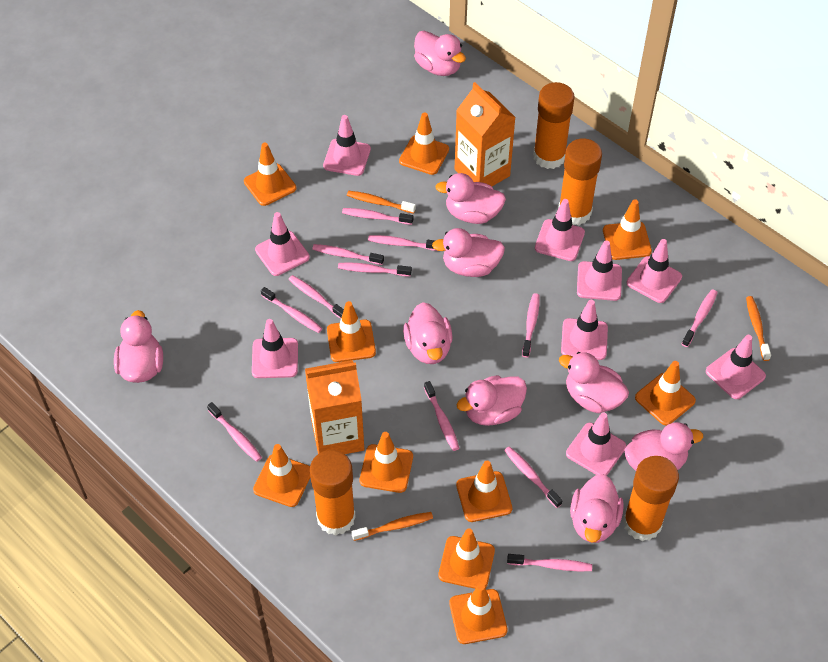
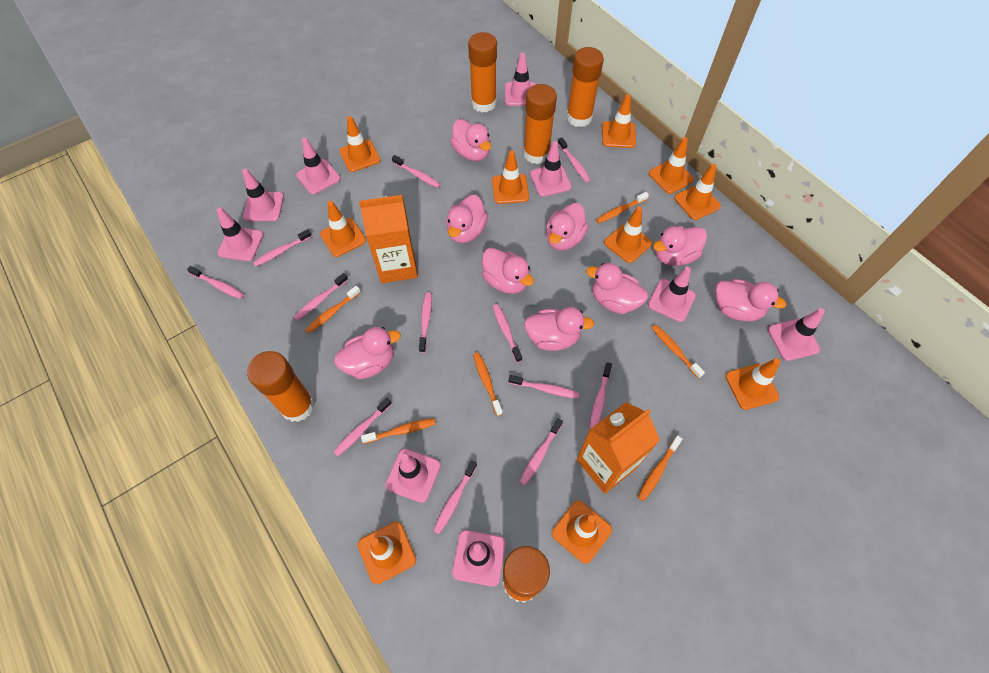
orange glue stick: 4 -> 5
orange toothbrush: 3 -> 6

